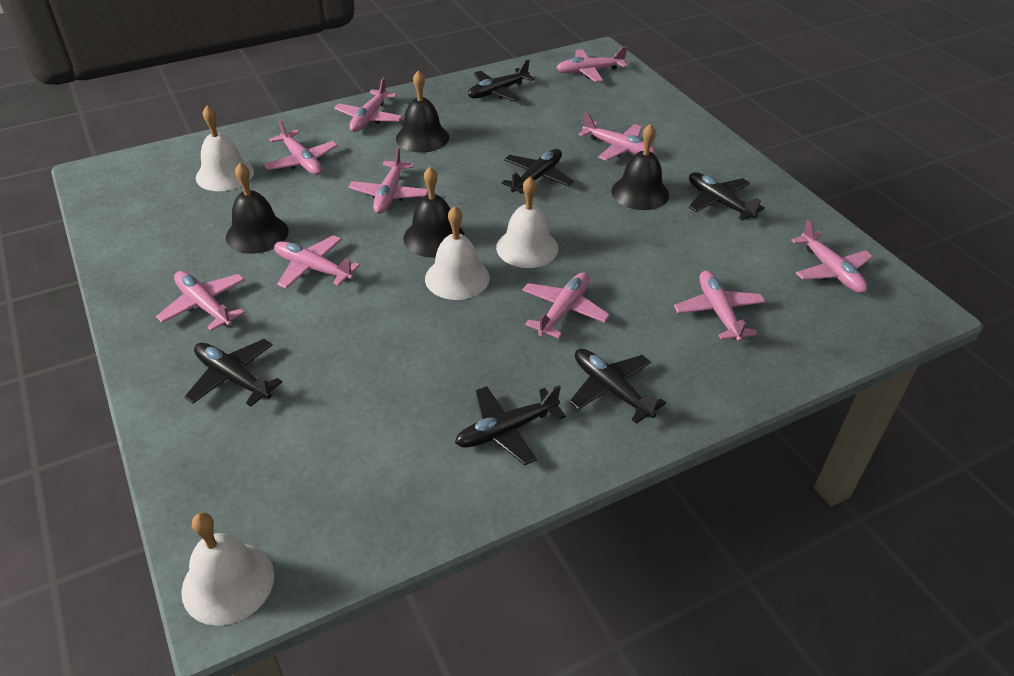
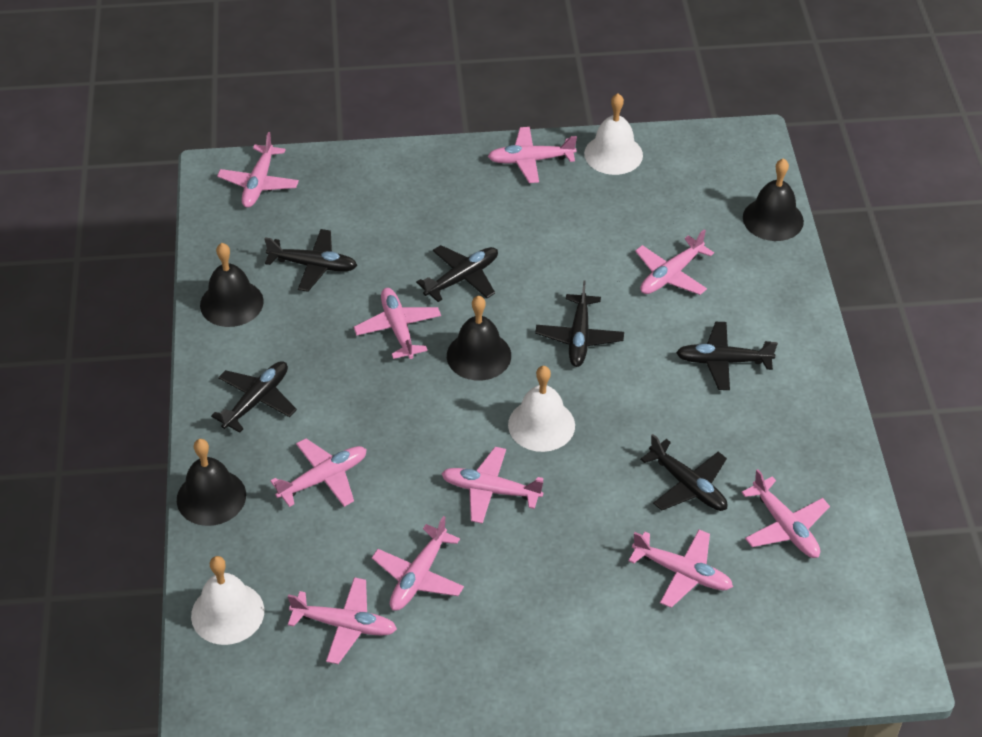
white bell: 4 -> 3

